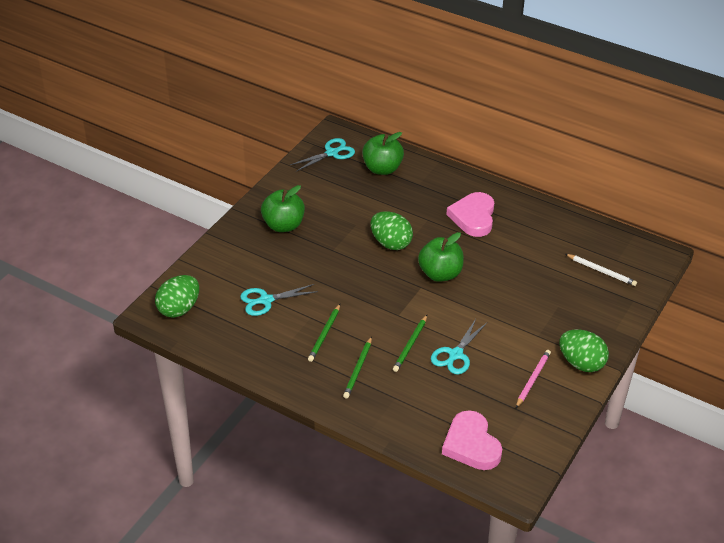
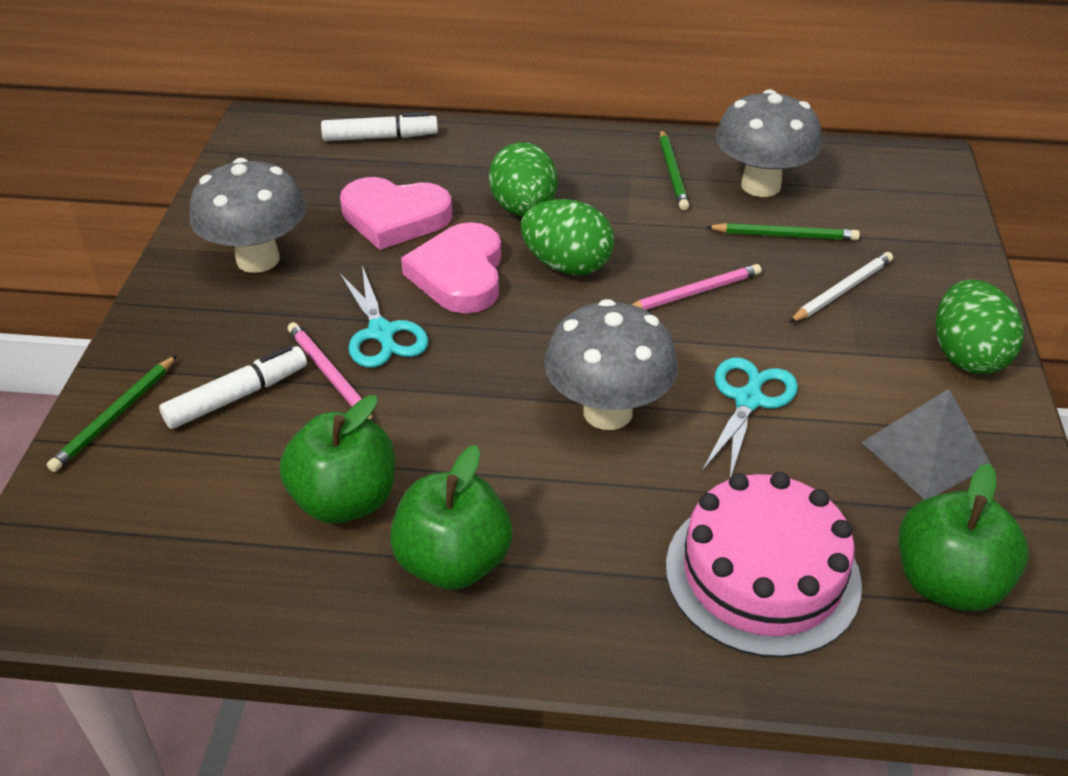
grey mushroom: 0 -> 3
grey pyramid: 0 -> 1
pink cake: 0 -> 1
pink pencil: 1 -> 2
turquoise scissors: 3 -> 2
white marker: 0 -> 2

